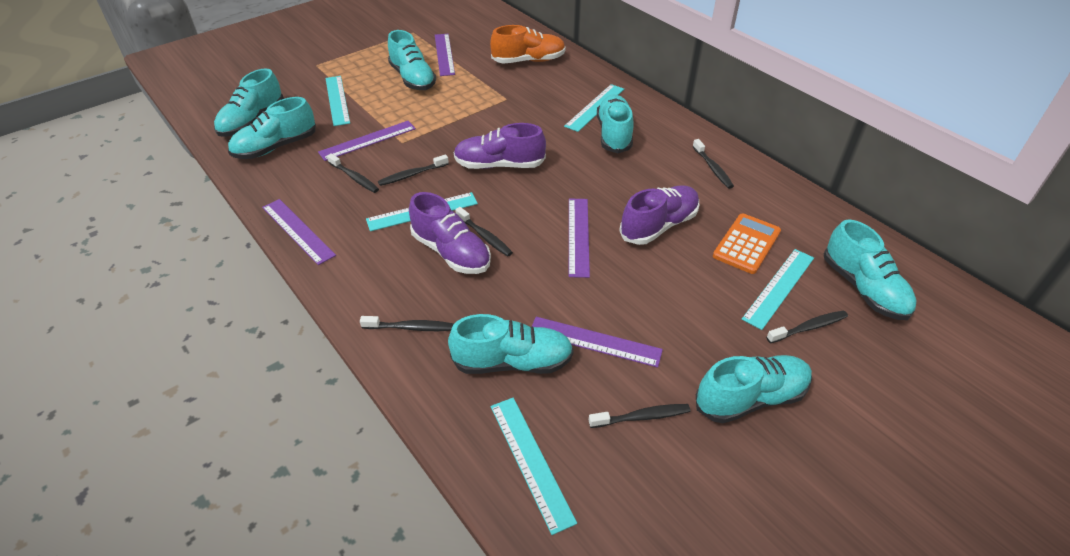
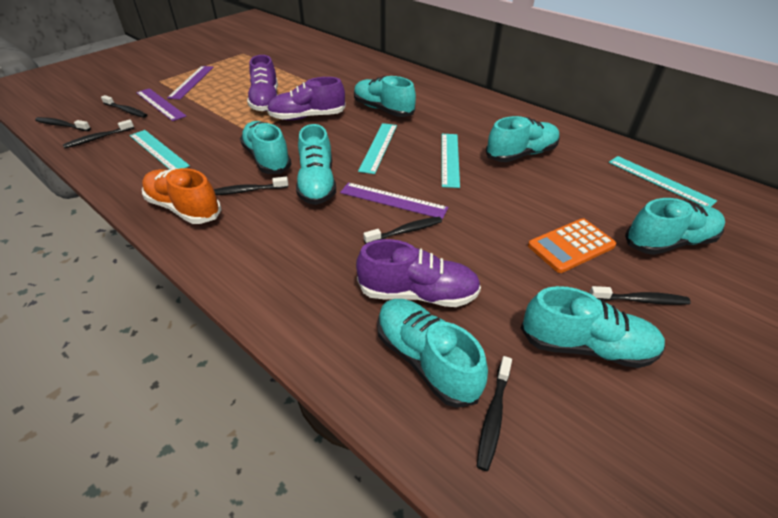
purple ruler: 5 -> 3
turquoise ruler: 5 -> 4

